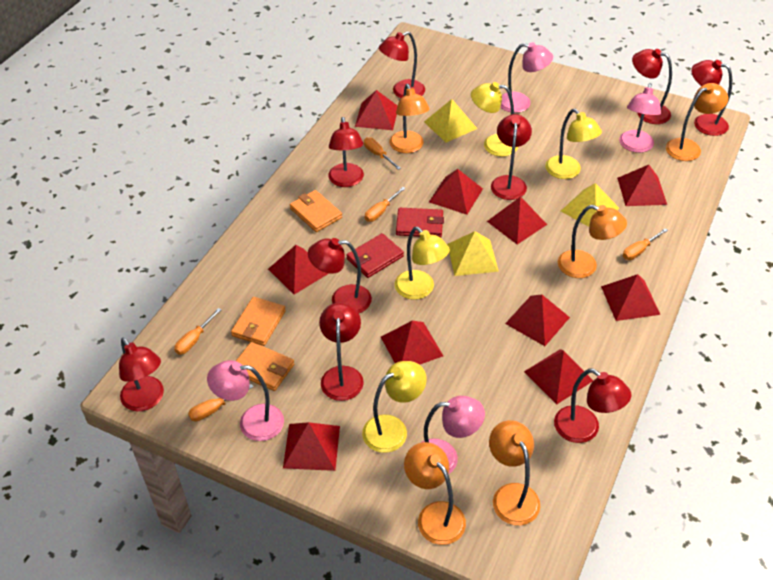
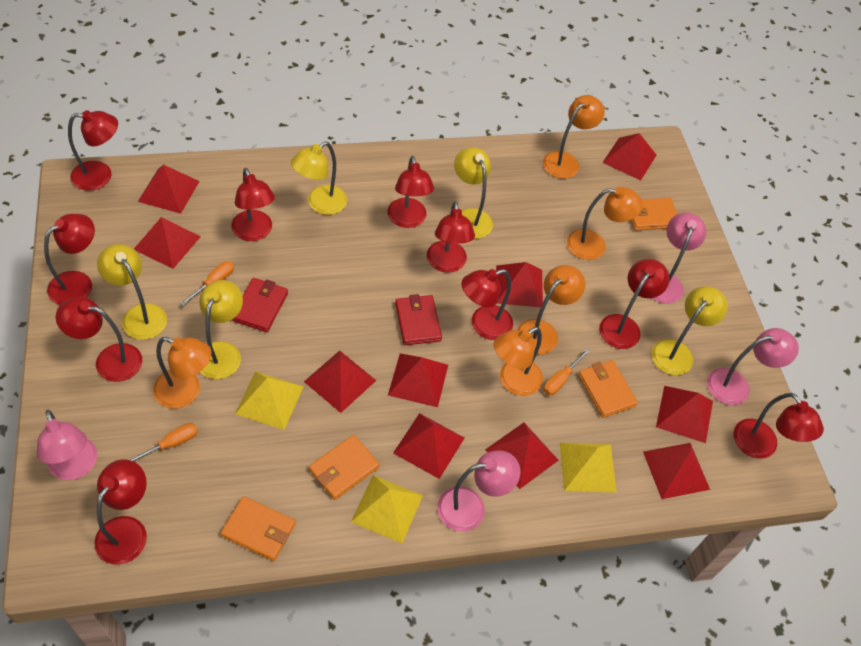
orange screwdriver: 5 -> 3
orange wallet: 3 -> 4
red lamp: 9 -> 10
yellow lamp: 4 -> 5

